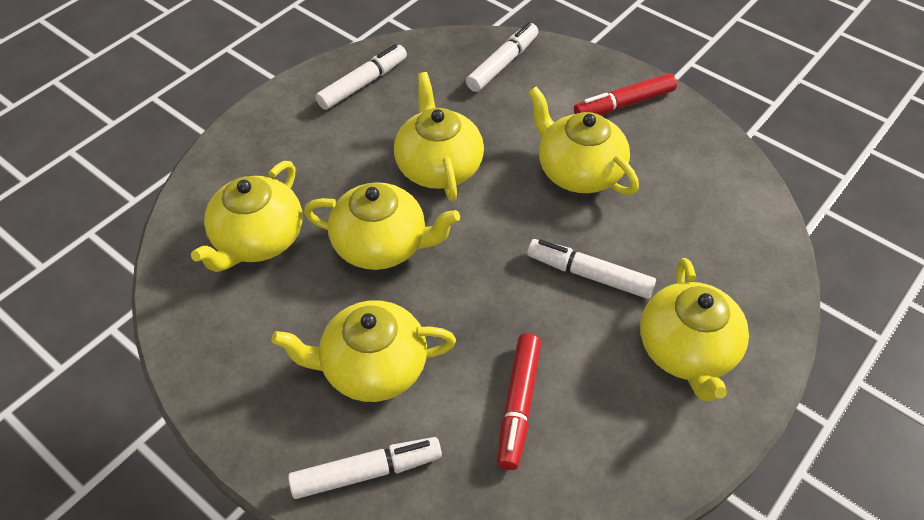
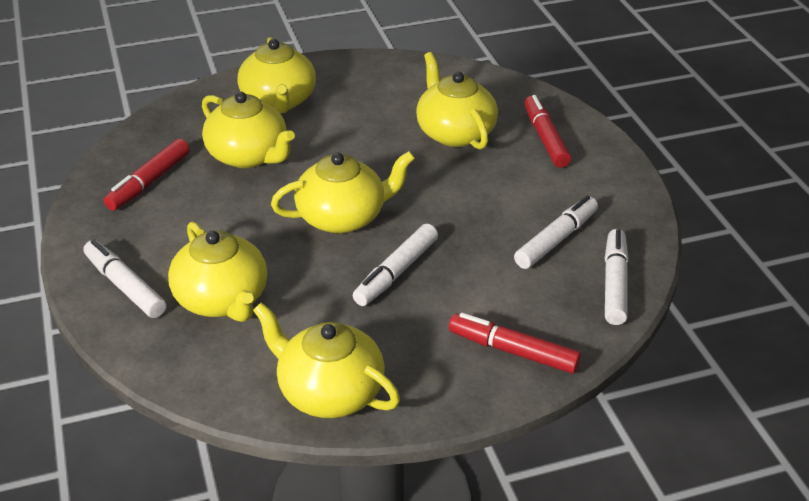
red marker: 2 -> 3

